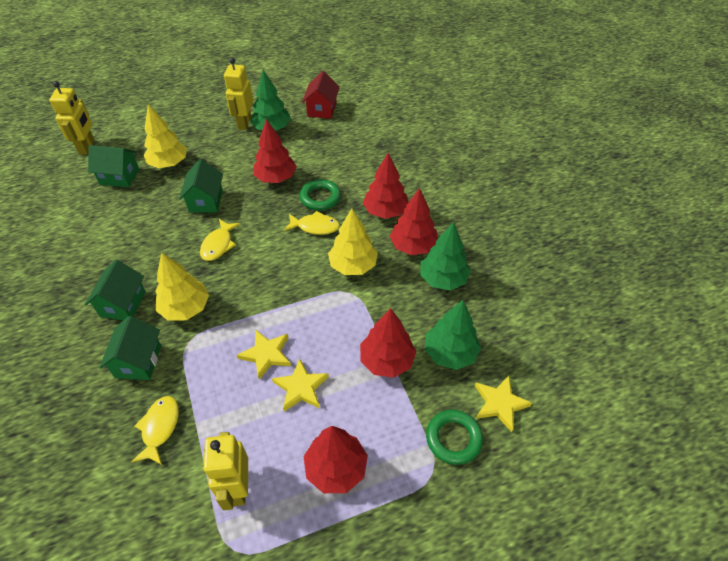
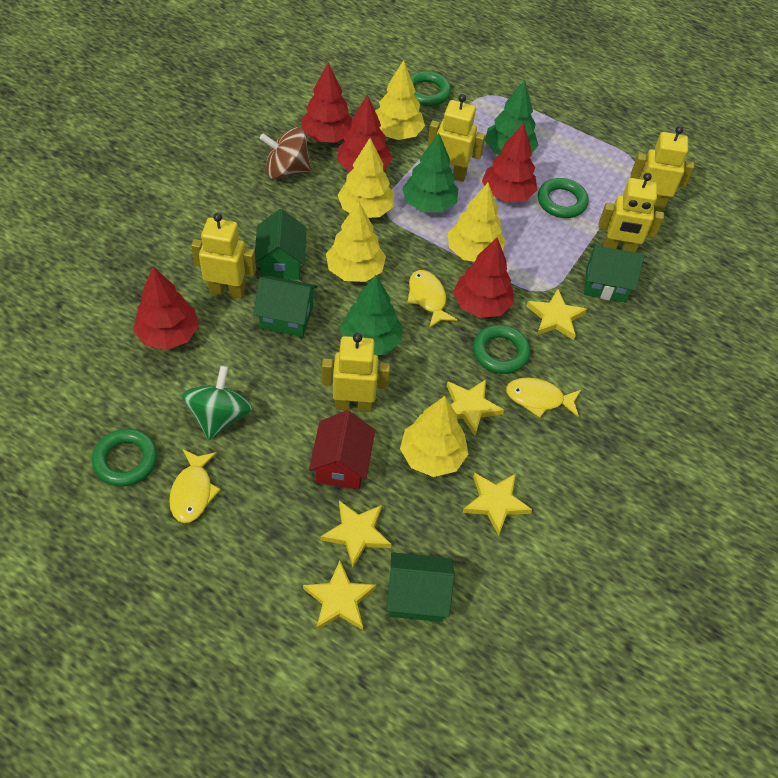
brown spinning top: 0 -> 1
green ring: 2 -> 4
green spinning top: 0 -> 1
yellow robot: 3 -> 5
yellow star: 3 -> 5
yellow tree: 3 -> 5

